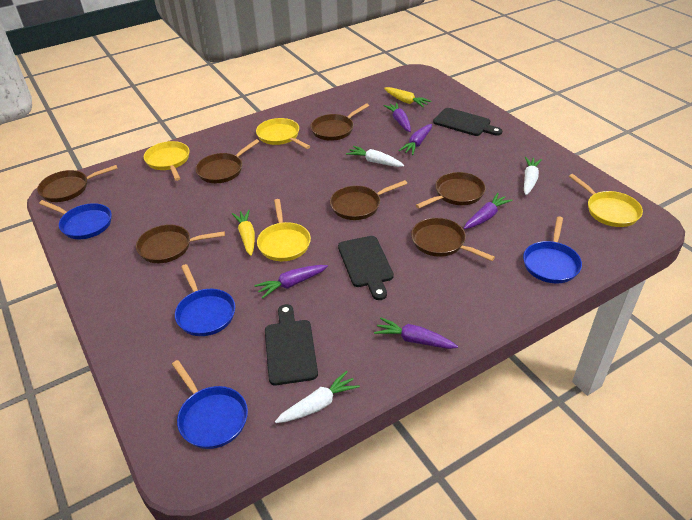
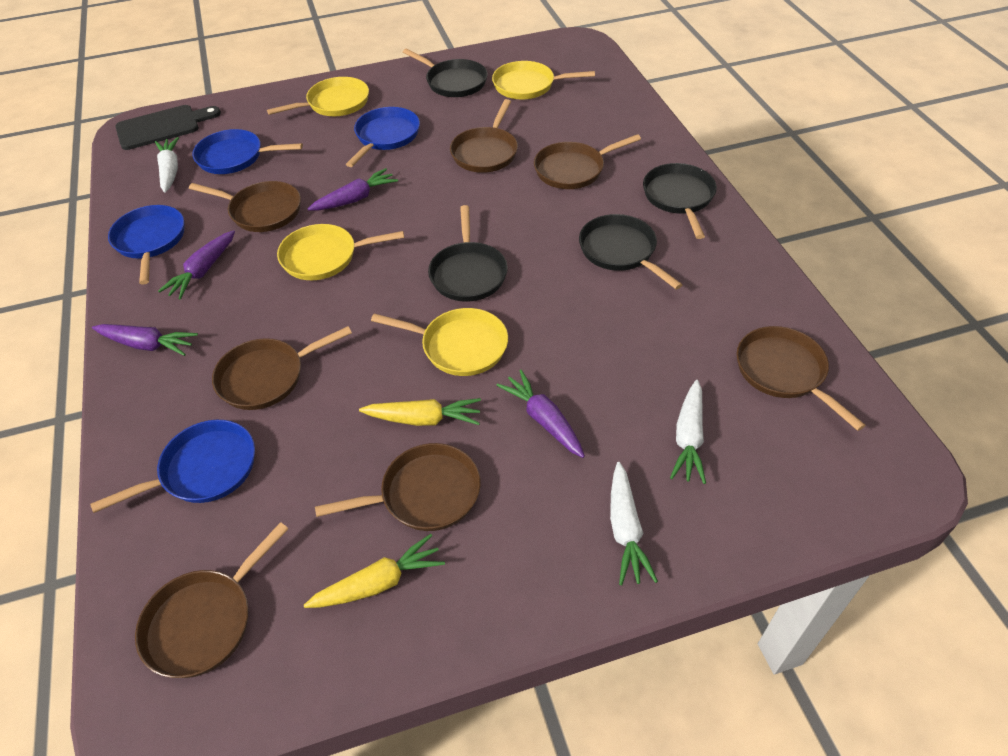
black cutting board: 3 -> 1
black pan: 0 -> 4
purple carrot: 5 -> 4

